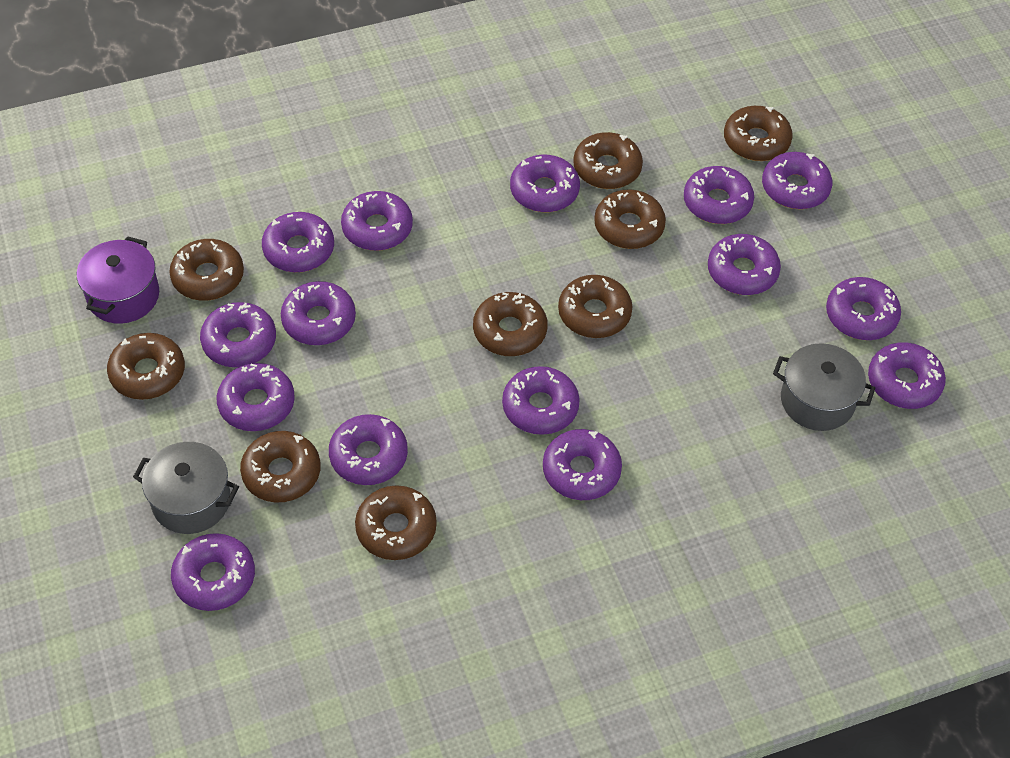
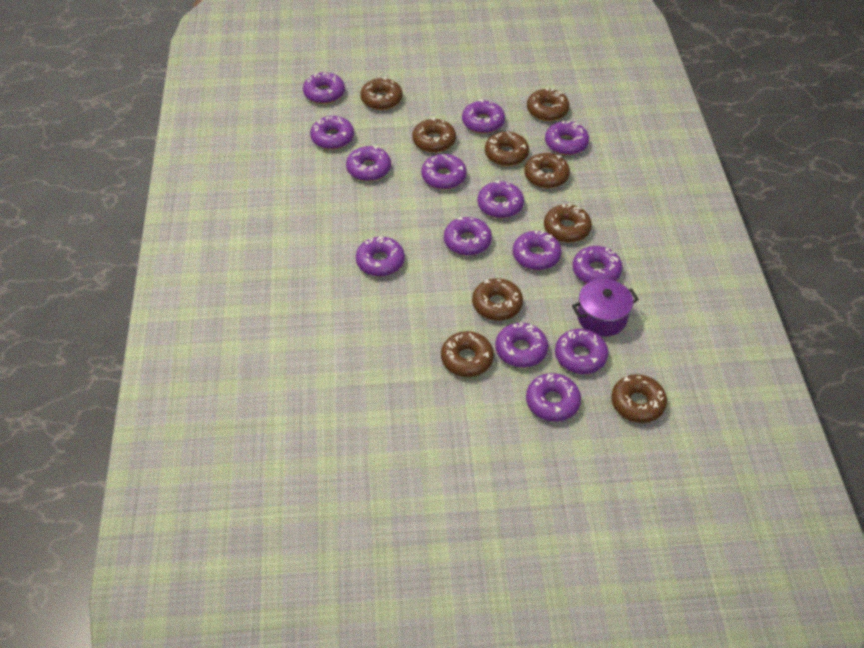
grey pot: 2 -> 0
purple donut: 15 -> 14

